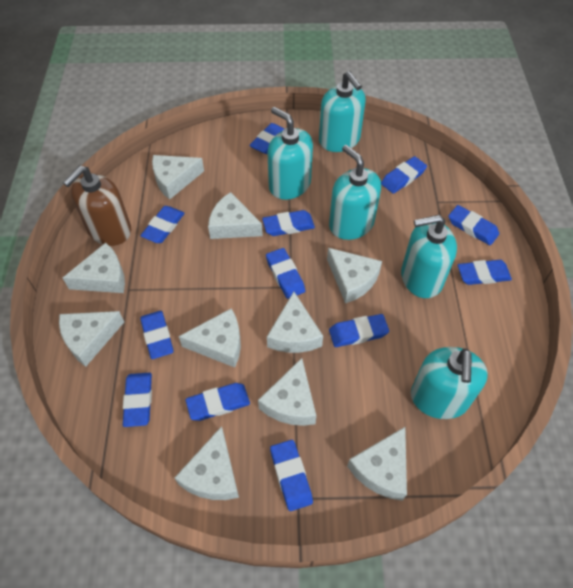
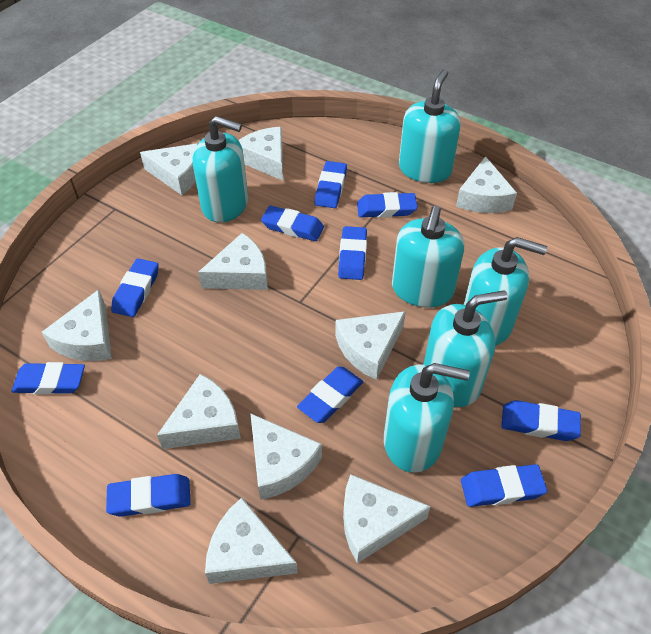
blue eraser: 12 -> 10
brown soap dispenser: 1 -> 0
turquoise soap dispenser: 5 -> 6

